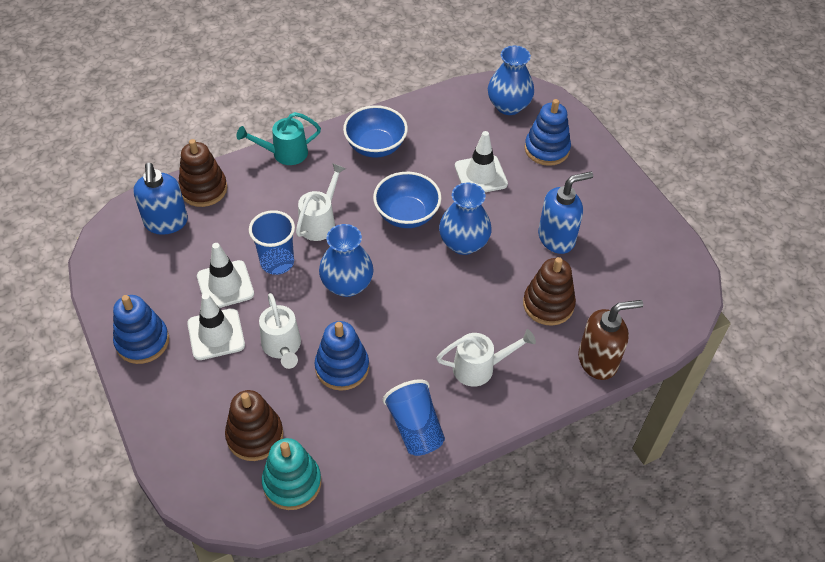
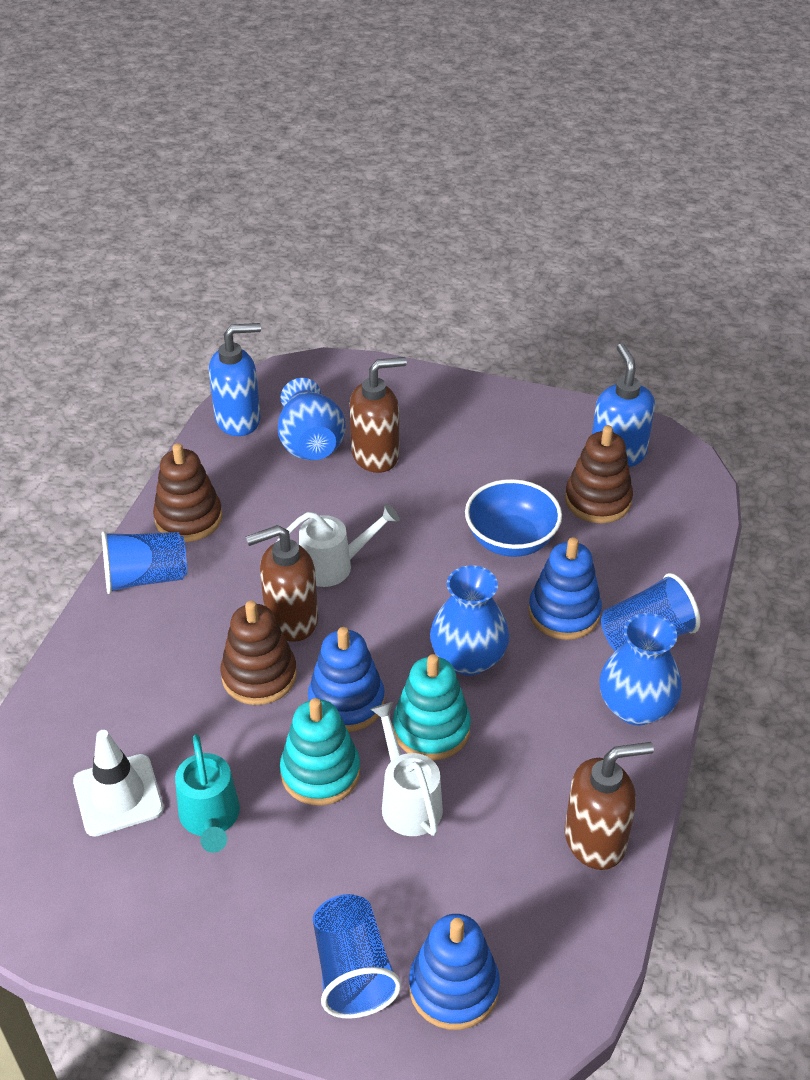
blue bowl: 2 -> 1
blue cup: 2 -> 3
brown soap dispenser: 1 -> 3
turquoise stacking toy: 1 -> 2
white traffic cone: 3 -> 1
white watering can: 3 -> 2

